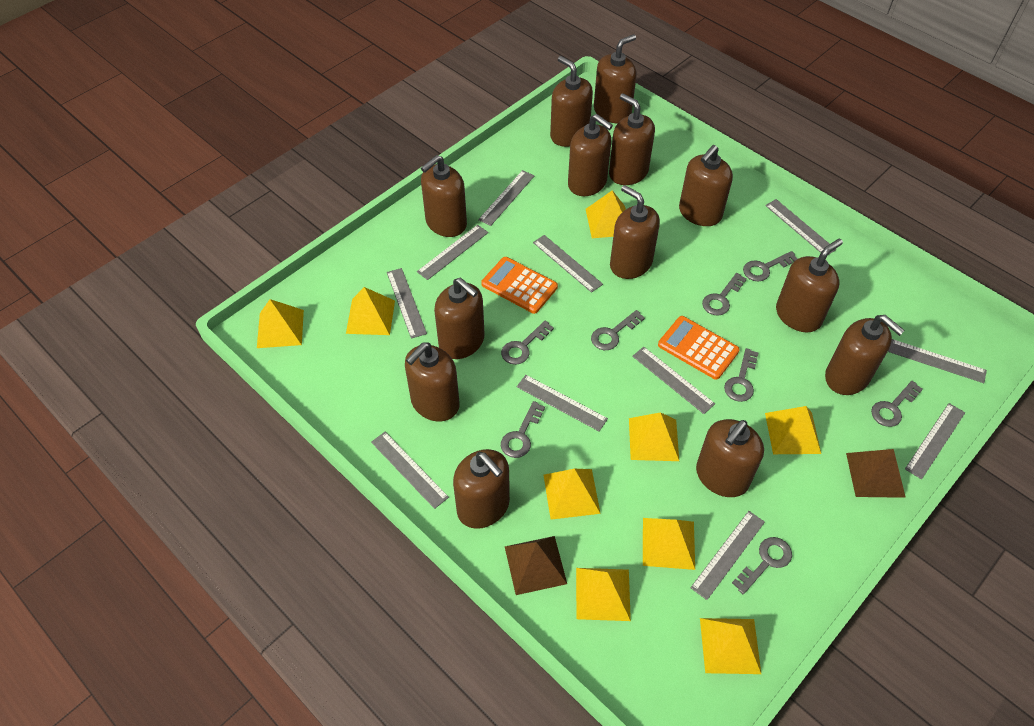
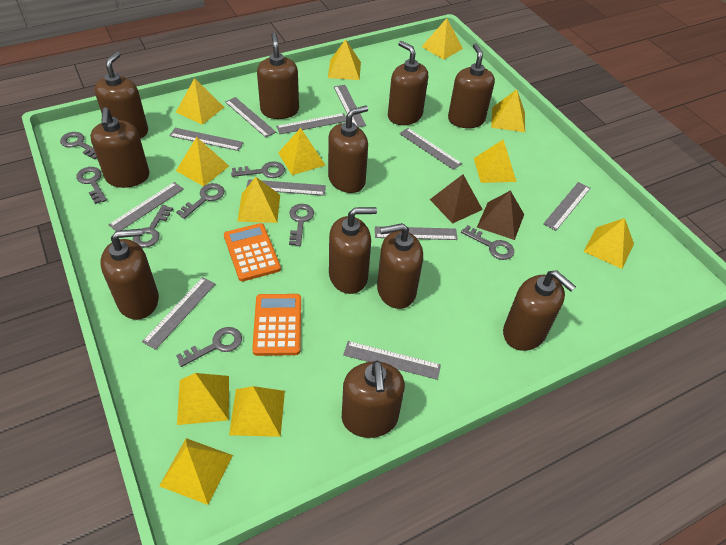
brown soap dispenser: 13 -> 11
yellow pyramid: 9 -> 12

